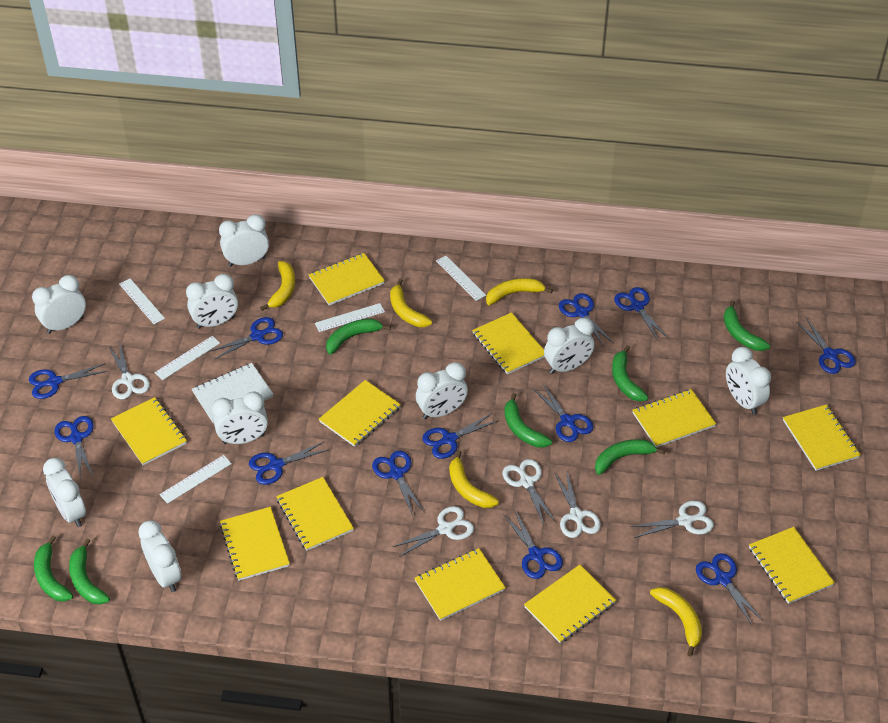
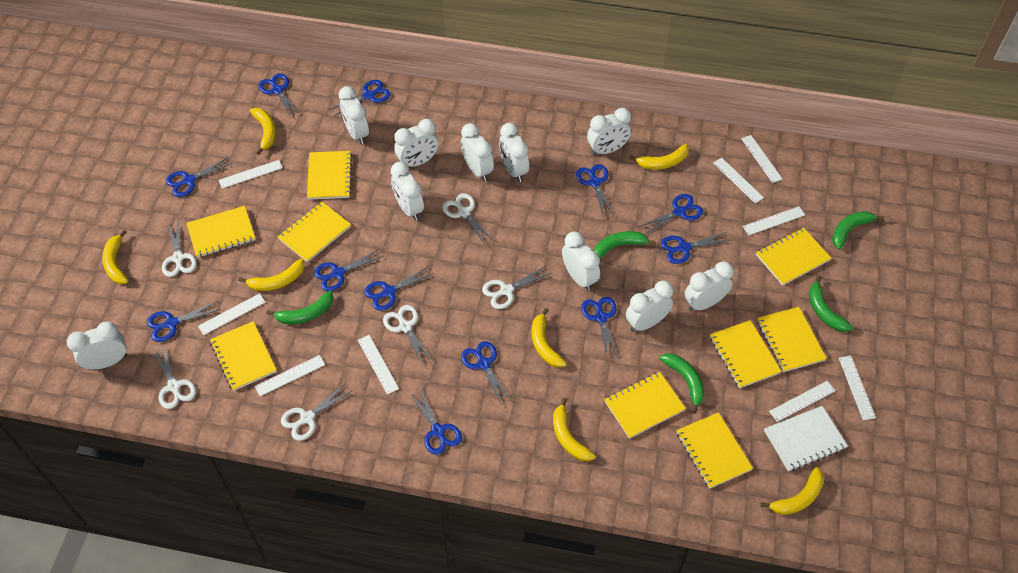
green banana: 7 -> 5
white clock: 9 -> 10
white ruler: 5 -> 9
white scissors: 5 -> 6
yellow banana: 5 -> 7
yellow notebook: 11 -> 9

